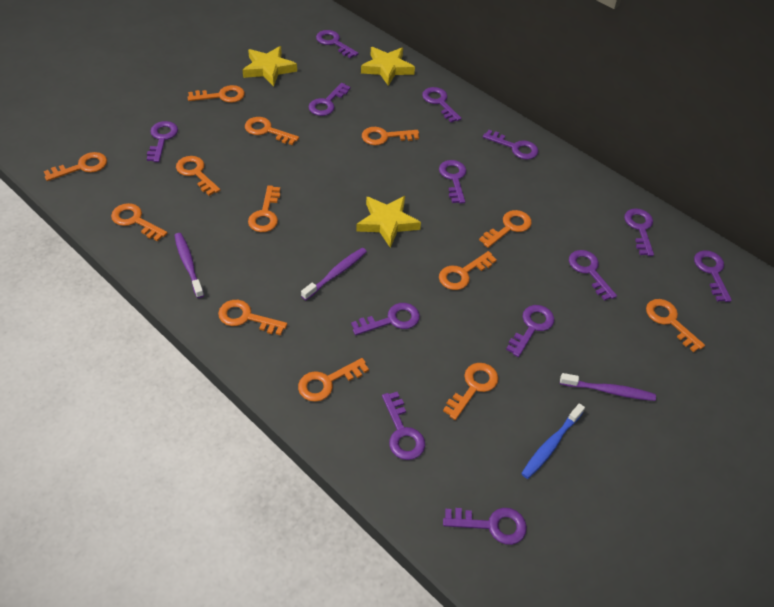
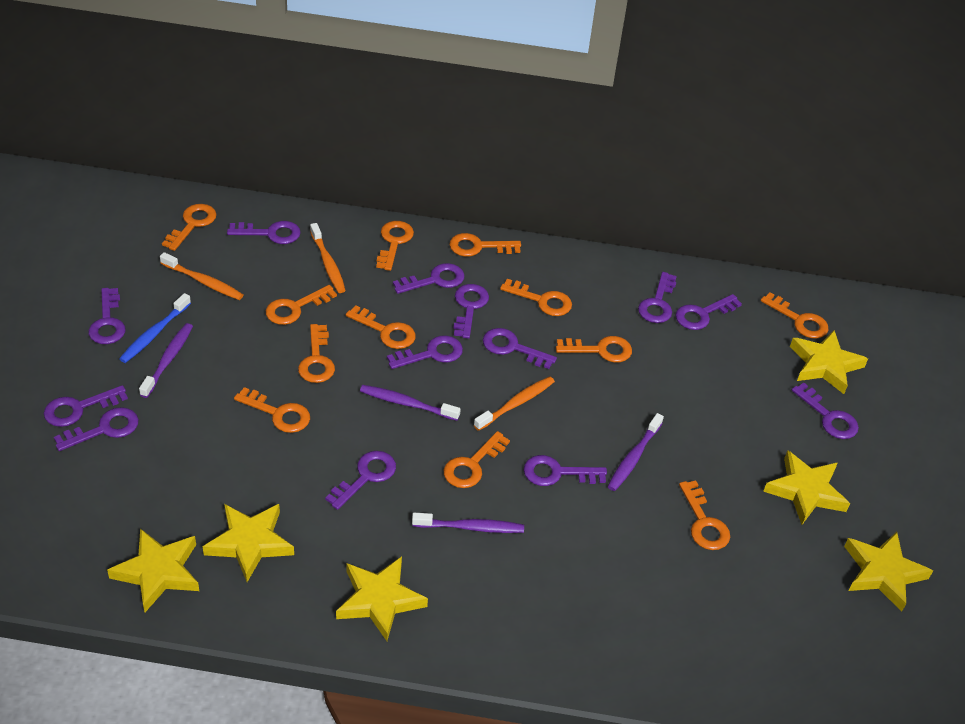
orange key: 13 -> 12
orange toothbrush: 0 -> 3
purple toothbrush: 3 -> 4
yellow star: 3 -> 6

